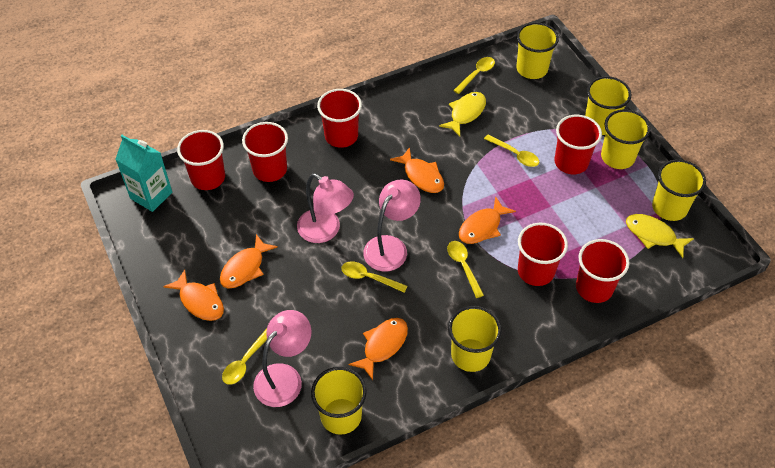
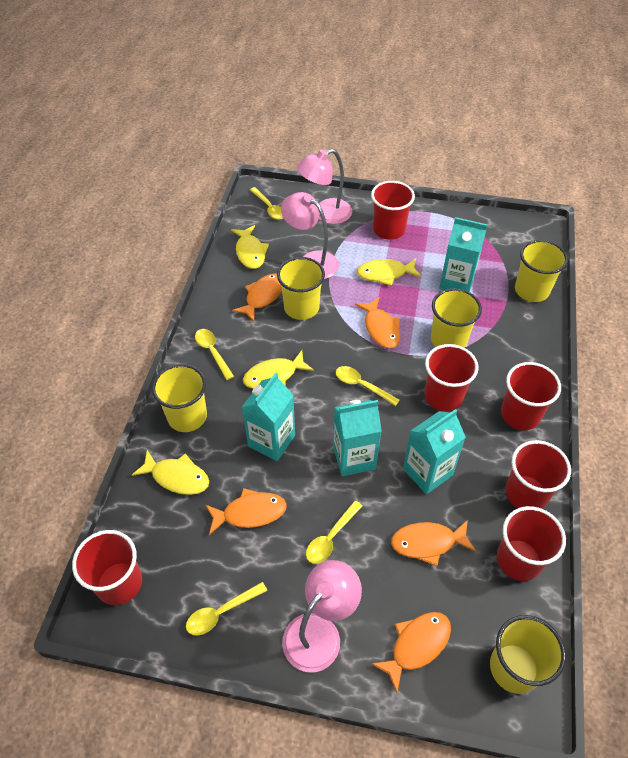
turquoise carton: 1 -> 4
yellow cup: 6 -> 5
yellow fish: 2 -> 4

